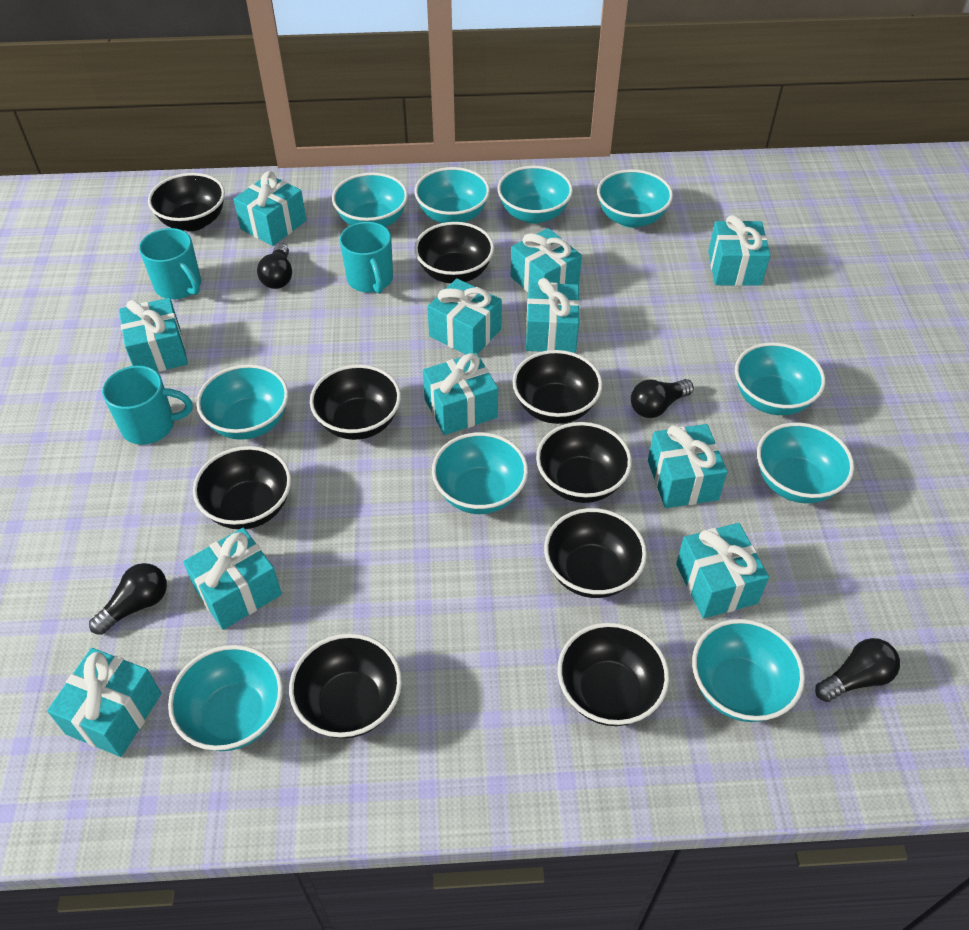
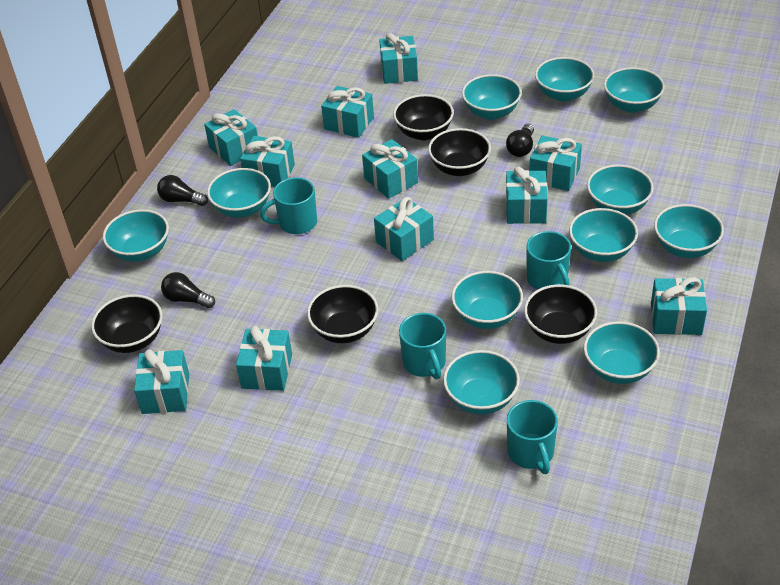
black bowl: 9 -> 5
black light bulb: 4 -> 3
turquoise bowl: 10 -> 11
turquoise mug: 3 -> 4

